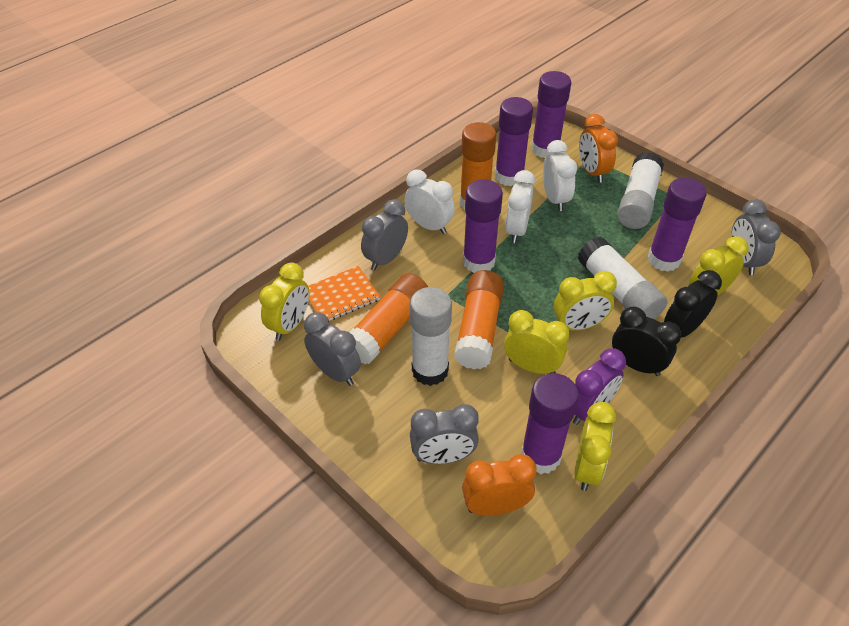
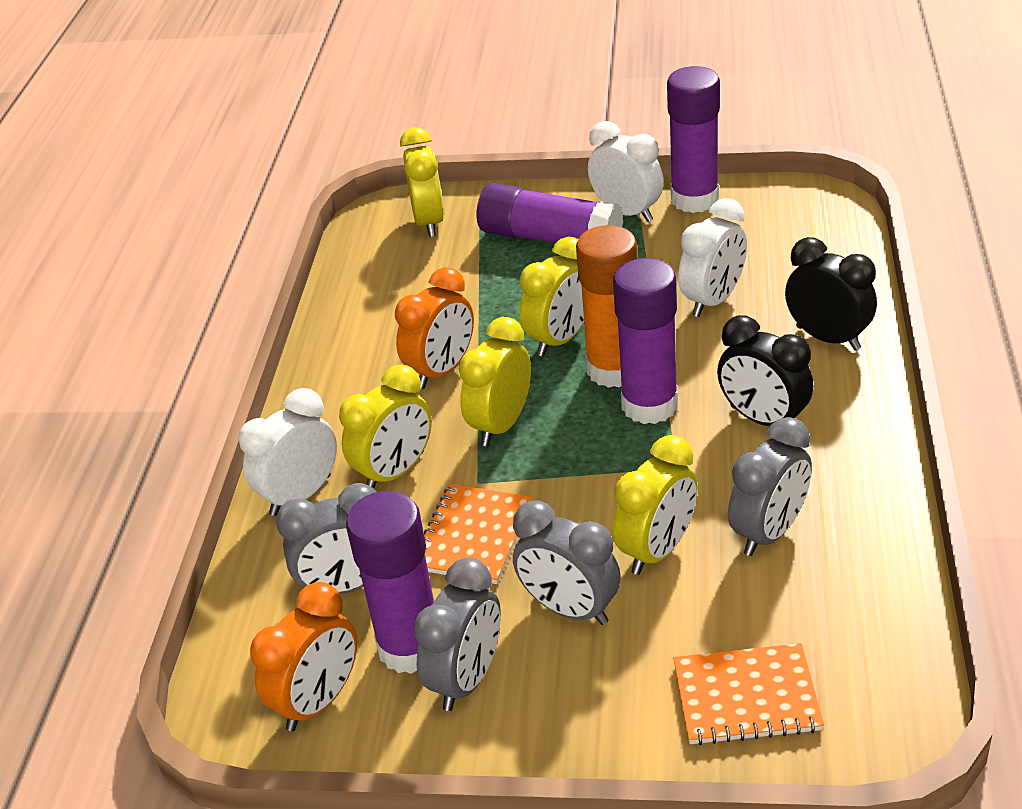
orange glue stick: 3 -> 1
orange notebook: 1 -> 2
purple clock: 1 -> 0
purple glue stick: 5 -> 4
white glue stick: 3 -> 0

